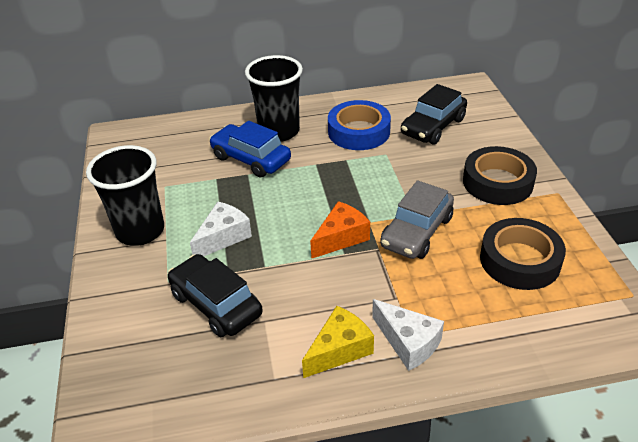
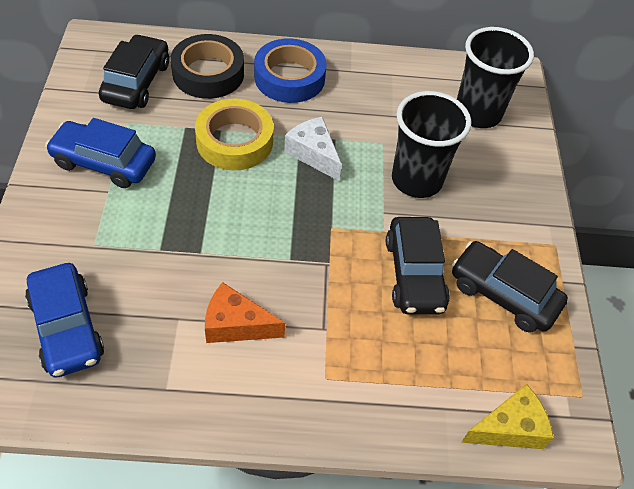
black car: 2 -> 3
black tape: 2 -> 1
blue car: 1 -> 2
grey car: 1 -> 0
white cheese: 2 -> 1
yellow tape: 0 -> 1

